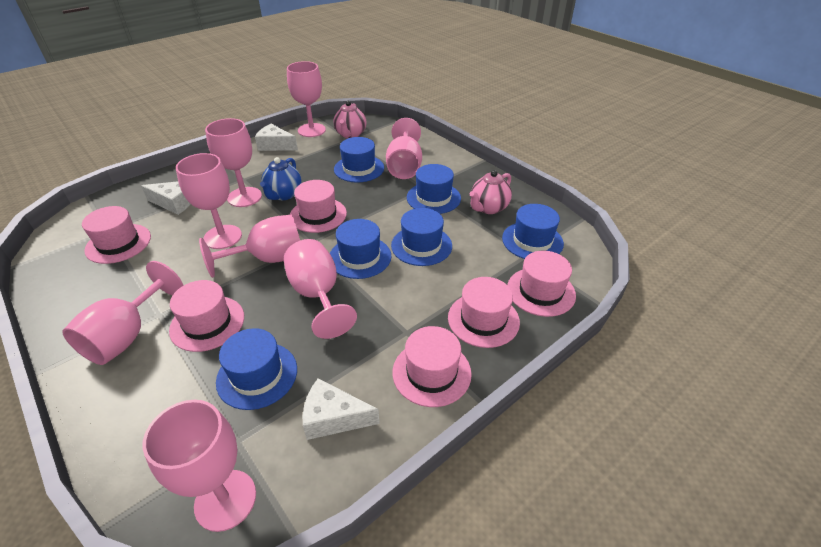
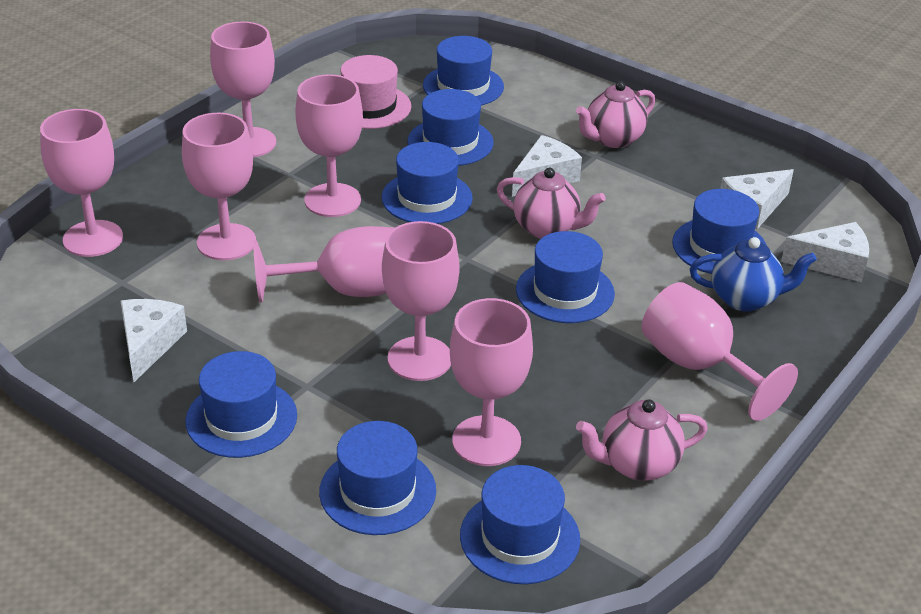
blue hat: 6 -> 8
pink hat: 6 -> 1
pink teapot: 2 -> 3
white cheese: 3 -> 4

